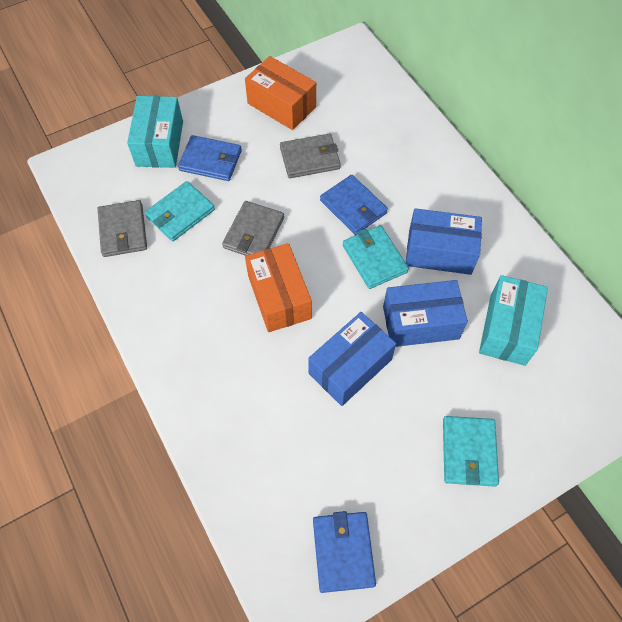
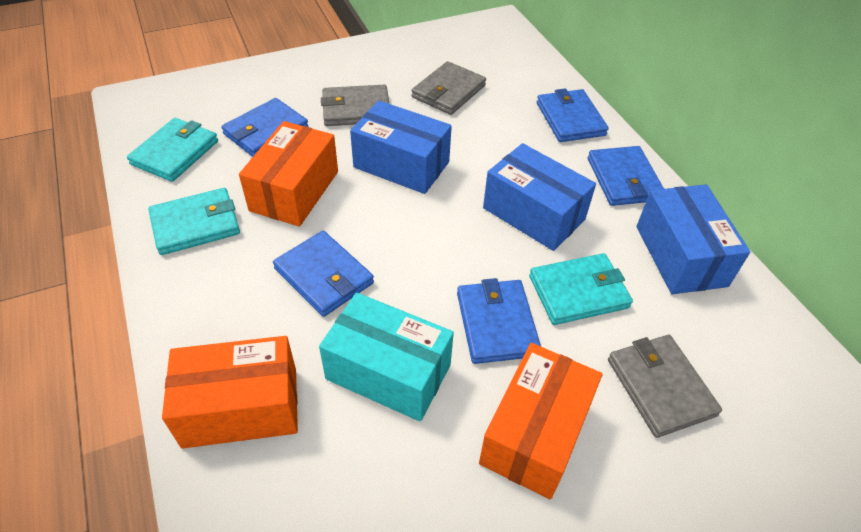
blue wallet: 3 -> 5
orange box: 2 -> 3
turquoise box: 2 -> 1

